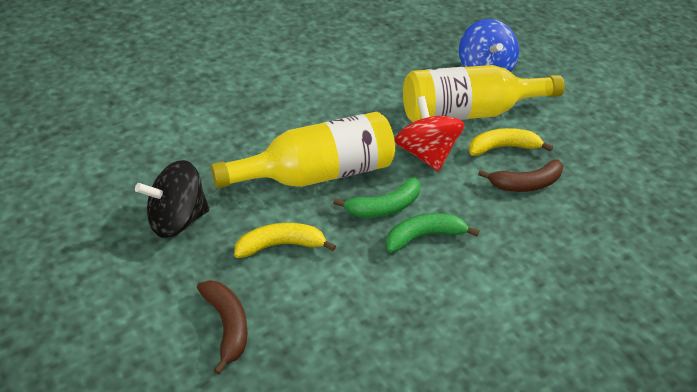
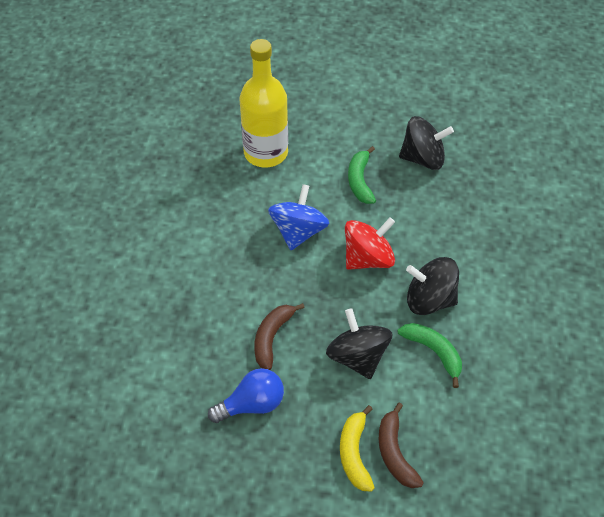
black spinning top: 1 -> 3
blue light bulb: 0 -> 1
yellow banana: 2 -> 1
yellow bottle: 2 -> 1

